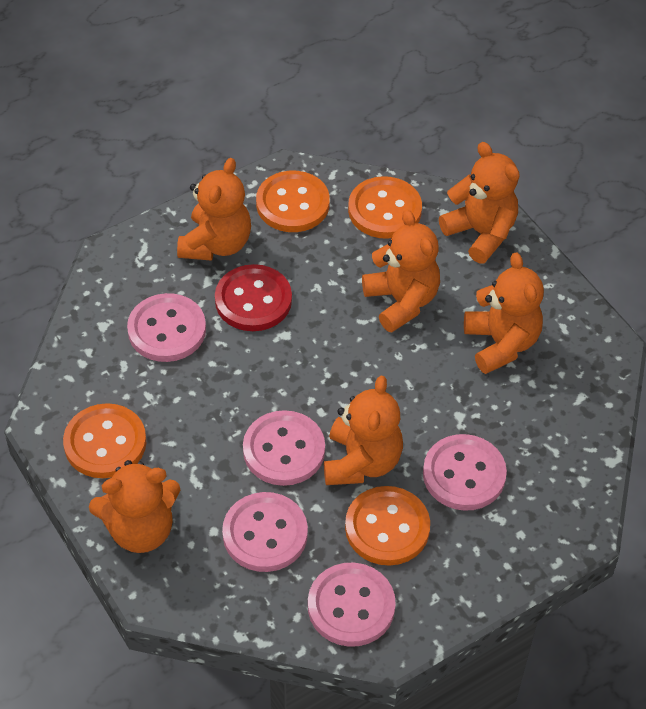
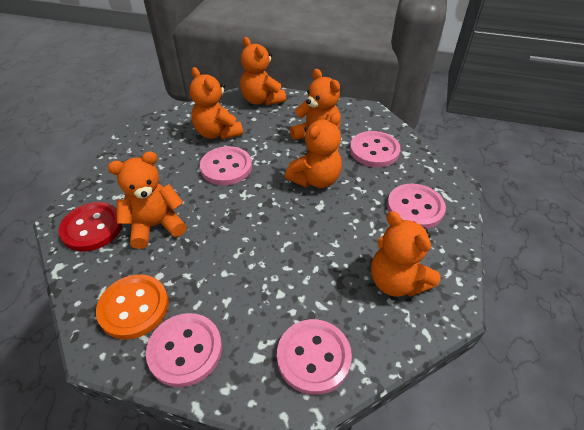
orange button: 4 -> 1

